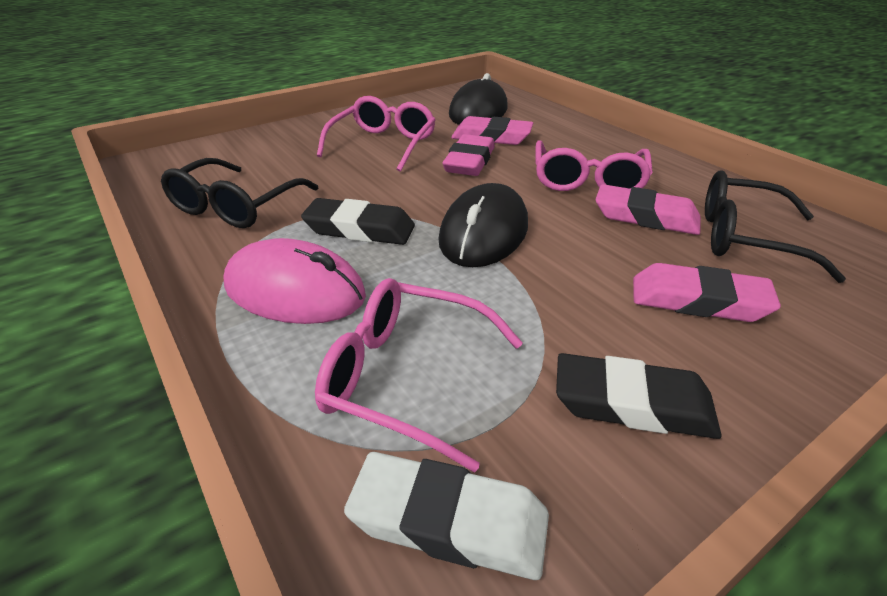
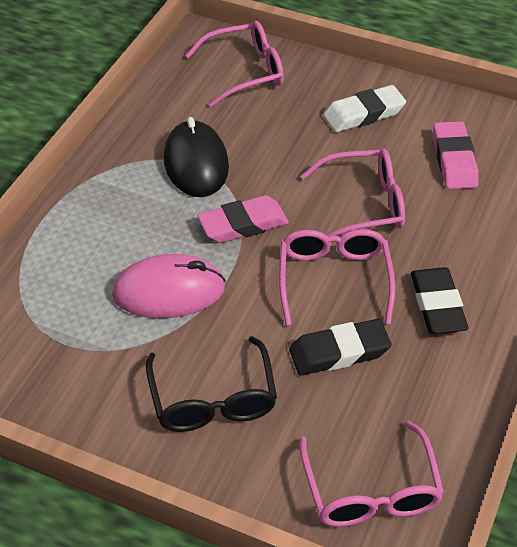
black glasses: 2 -> 1
black mouse: 2 -> 1
pink eraser: 4 -> 2
pink glasses: 3 -> 4

